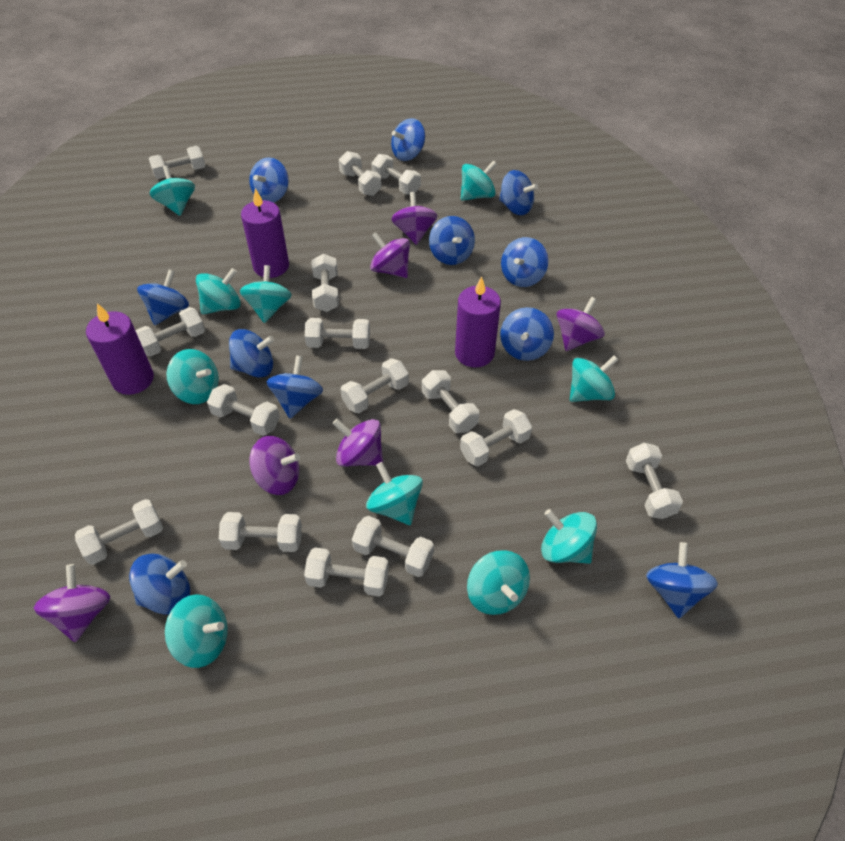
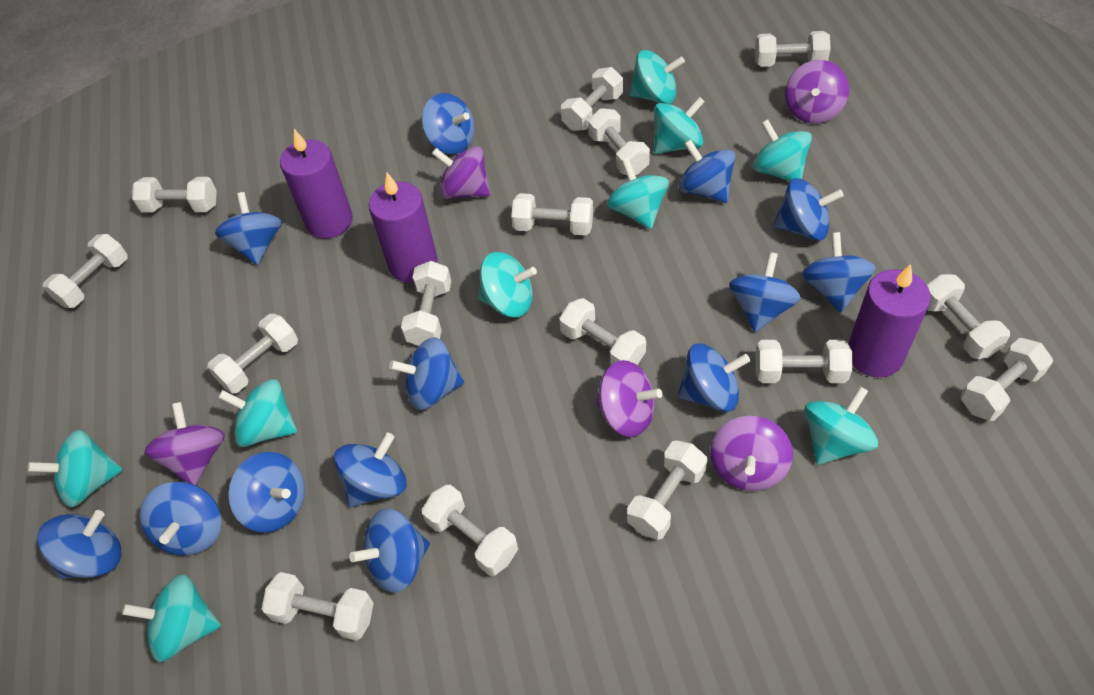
blue spinning top: 11 -> 13
purple spinning top: 6 -> 5
turquoise spinning top: 10 -> 9

